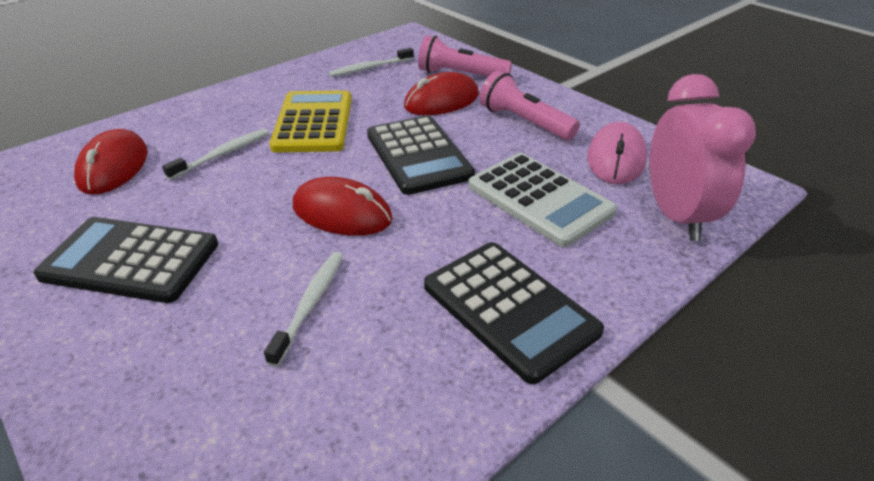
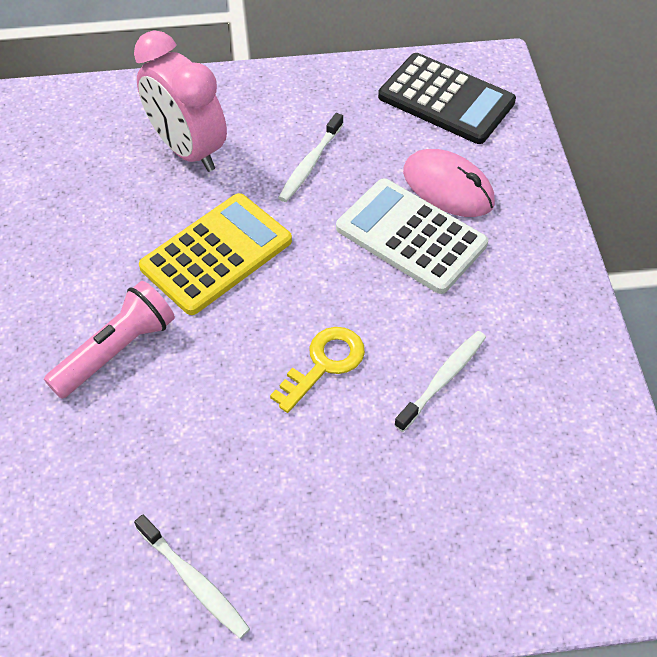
black calculator: 3 -> 1
pink flashlight: 2 -> 1
red mouse: 3 -> 0
yellow key: 0 -> 1

